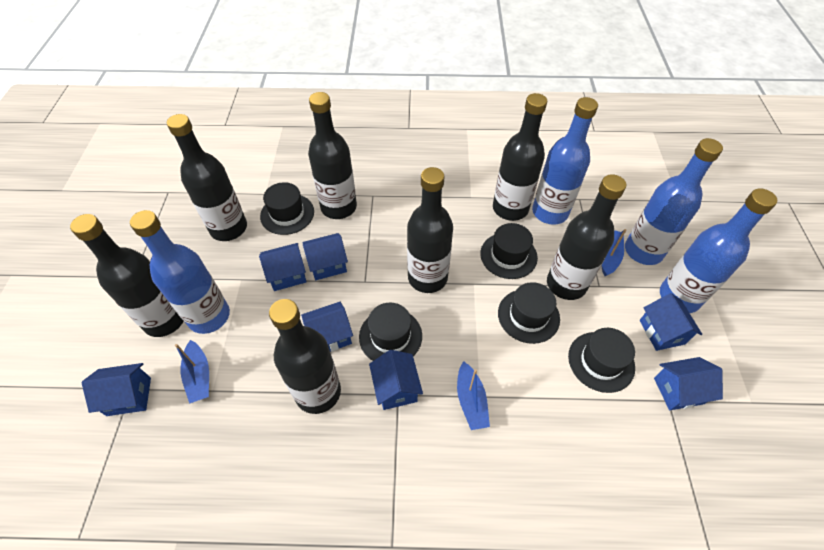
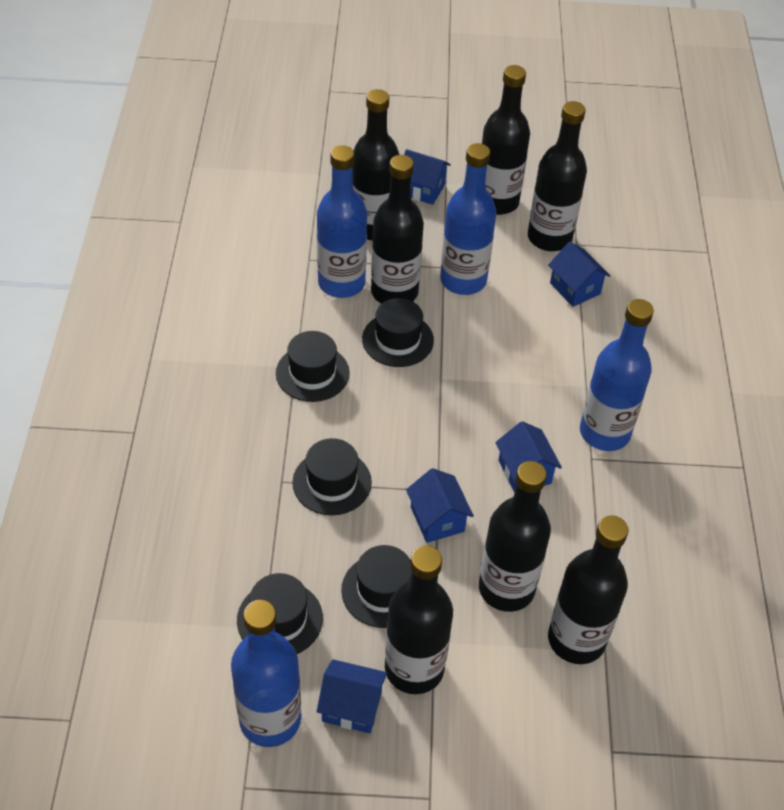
blue boat: 3 -> 0
blue house: 7 -> 5

